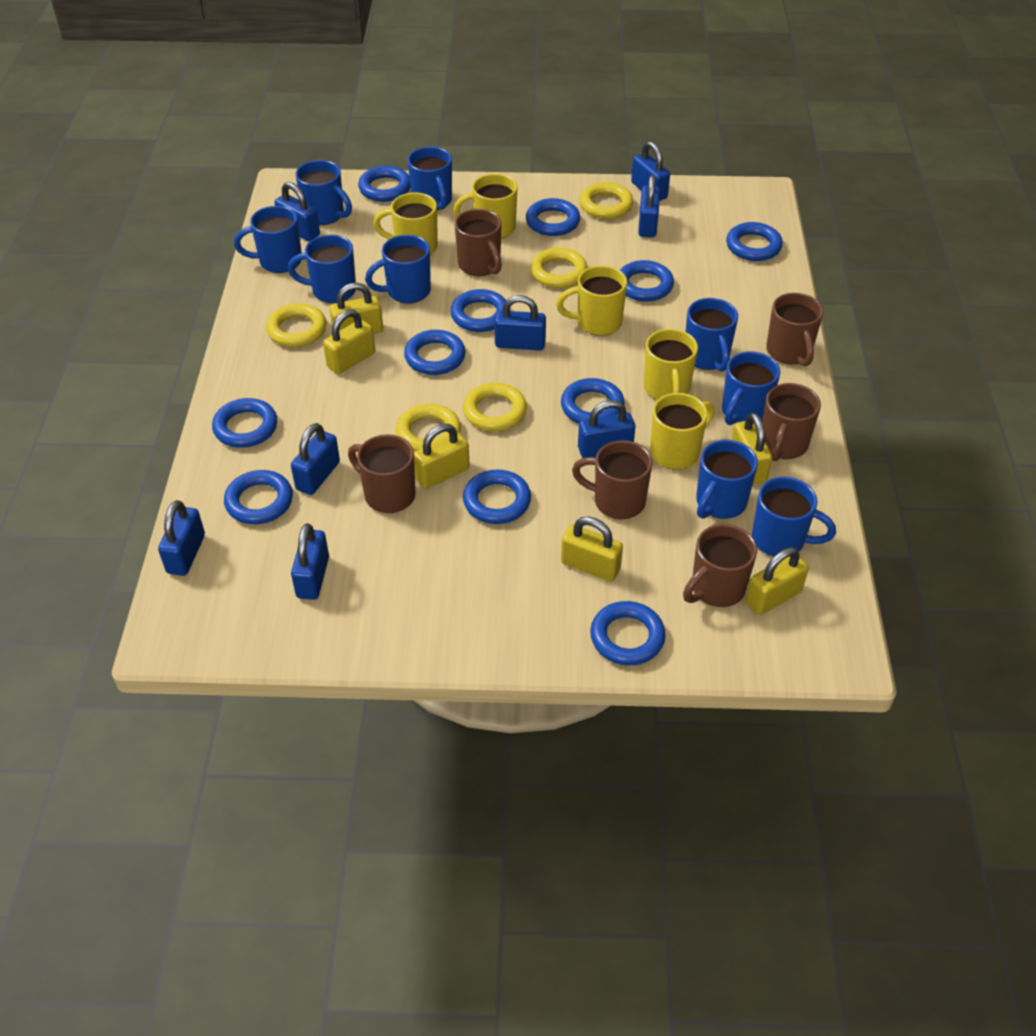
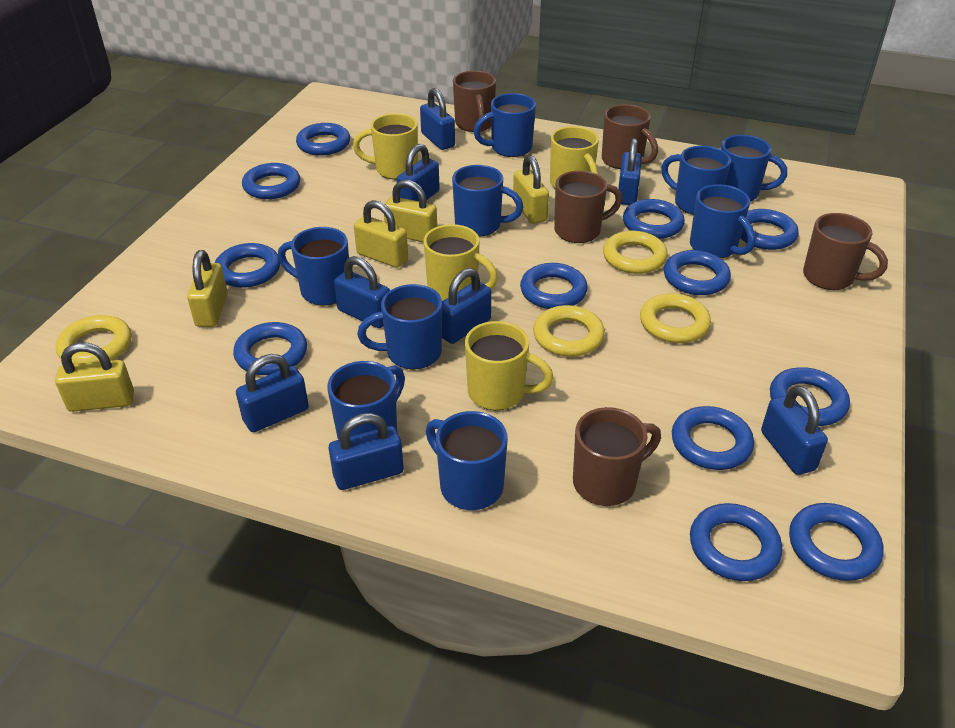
blue ring: 11 -> 12
brown mug: 6 -> 5
yellow mug: 5 -> 4
yellow padlock: 6 -> 5
yellow ring: 5 -> 4

